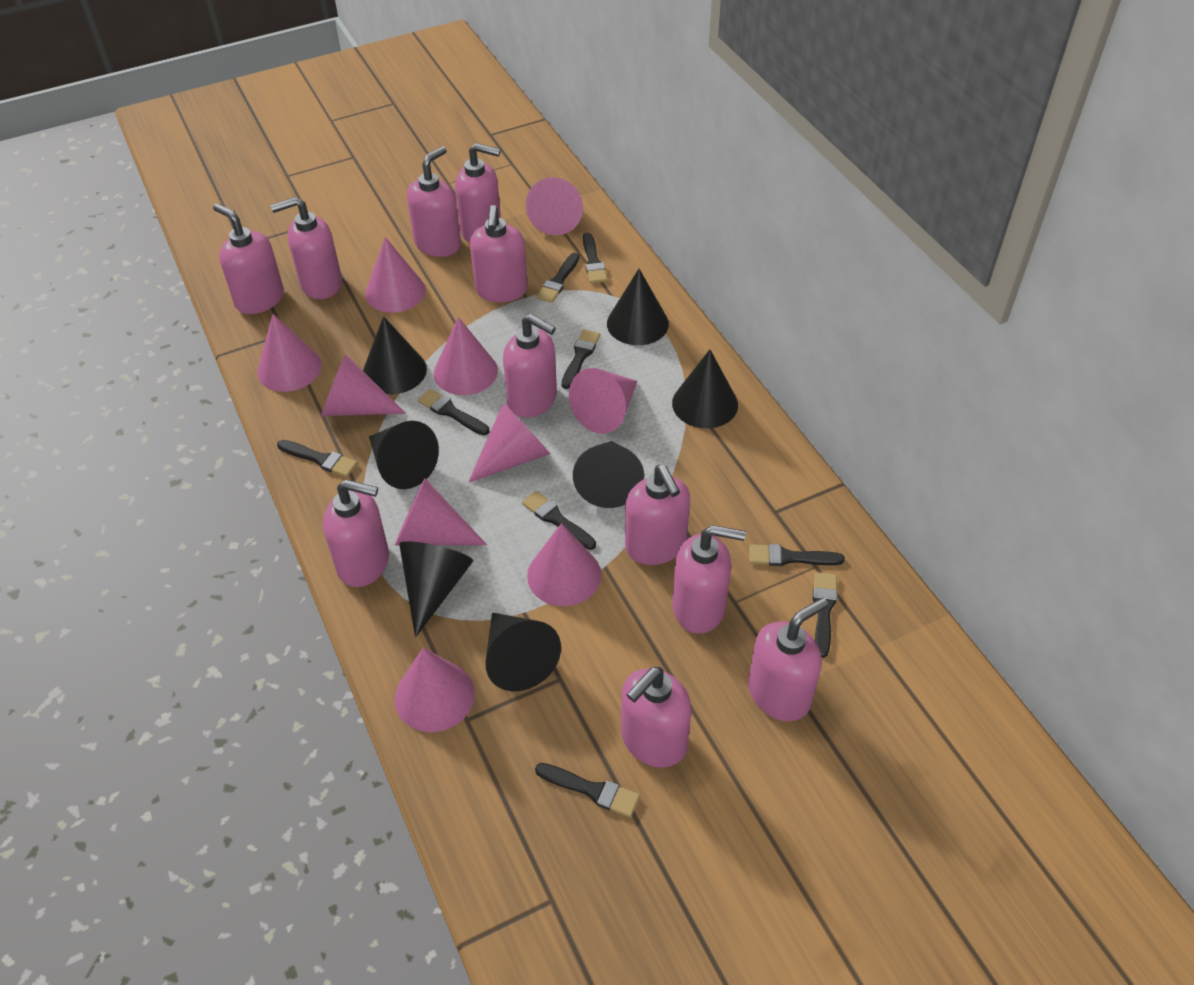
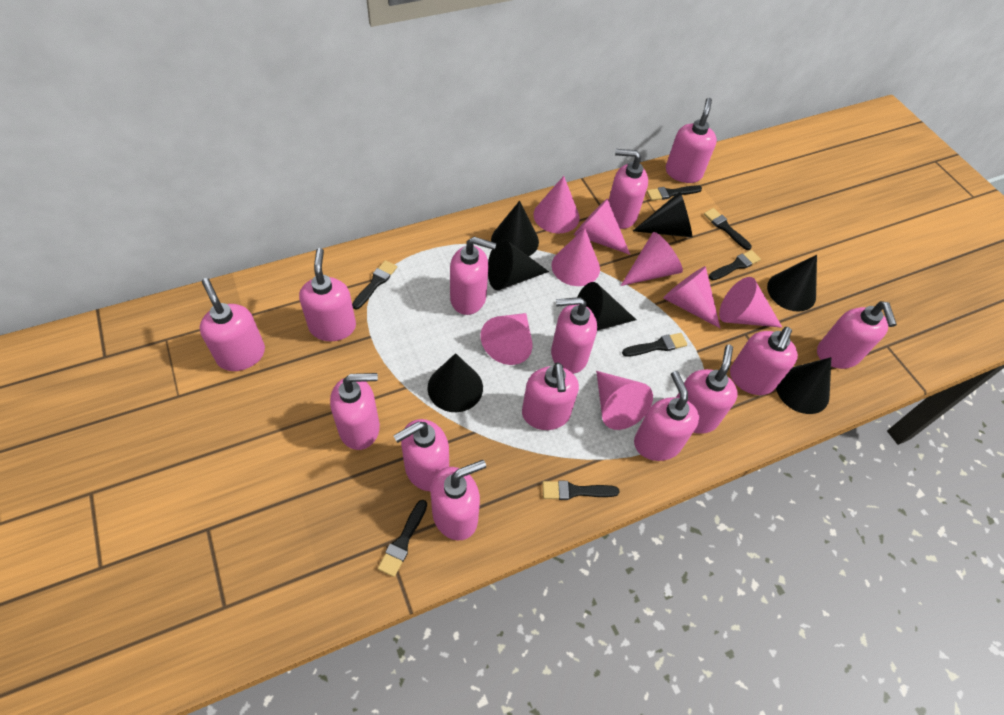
black brush: 9 -> 7
pink cone: 10 -> 8
pink soap dispenser: 11 -> 14

